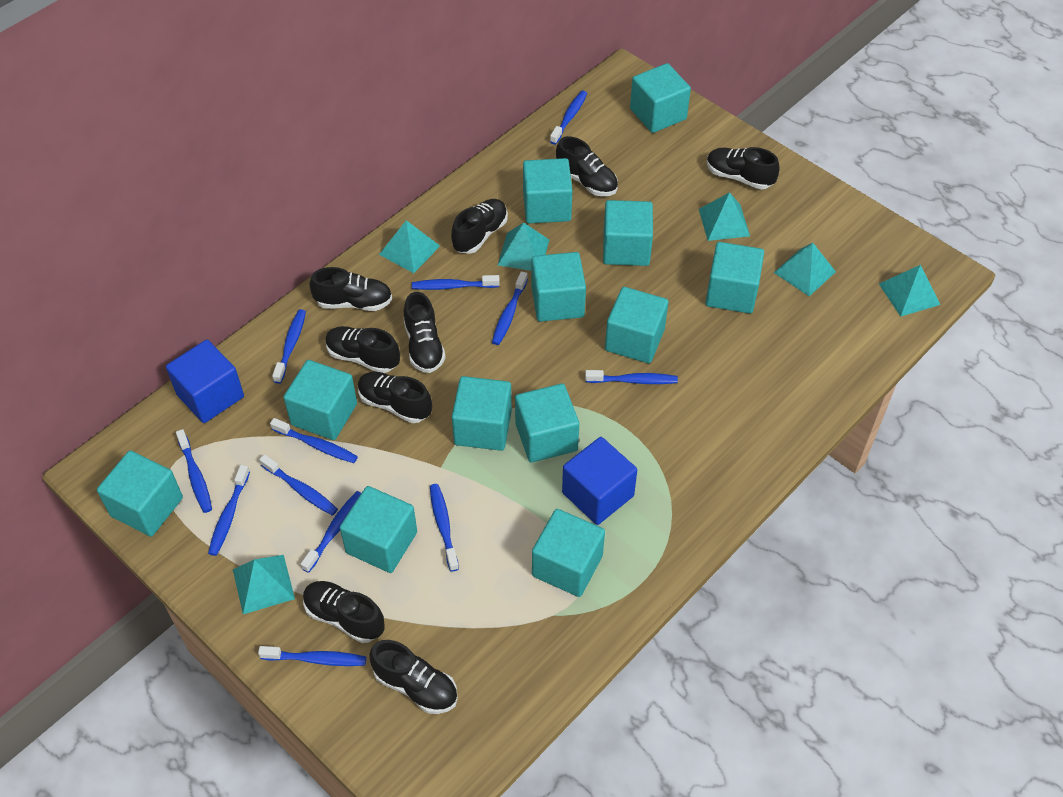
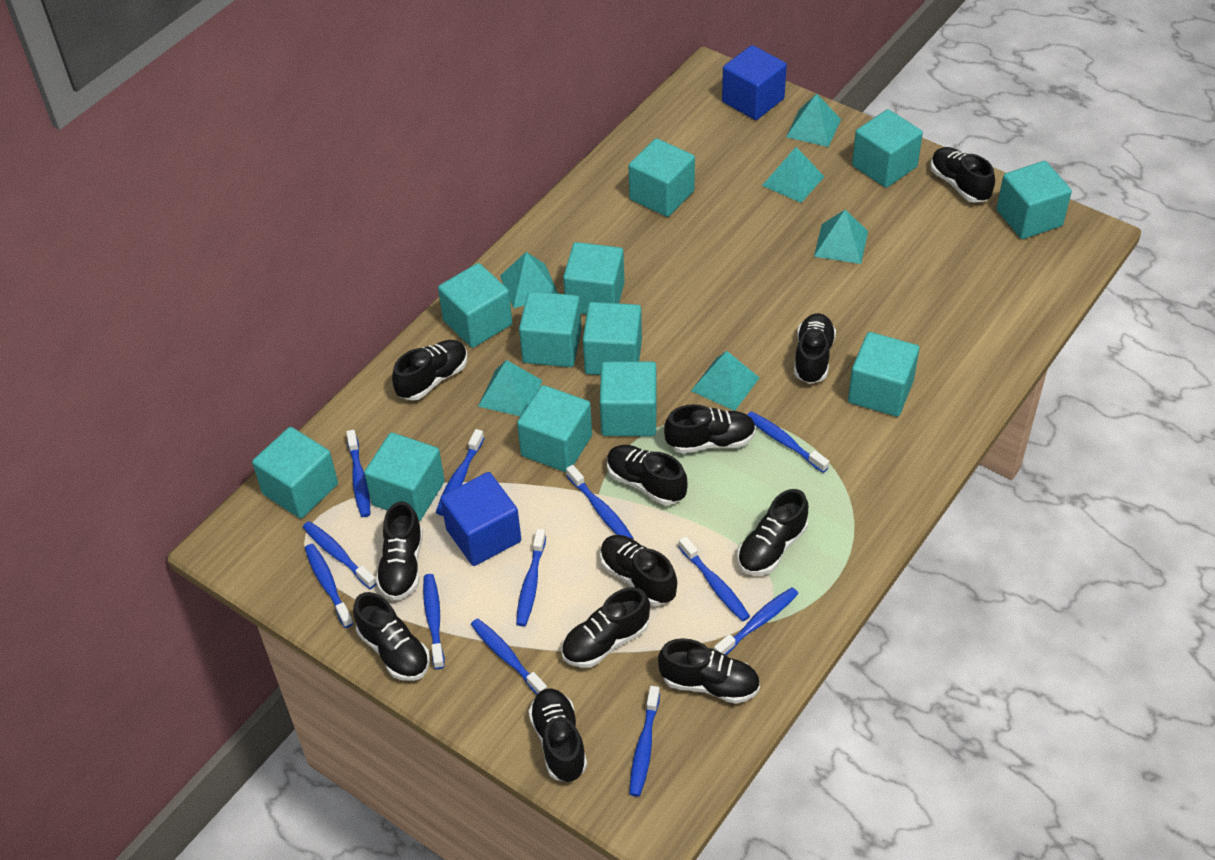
black shoe: 9 -> 12

